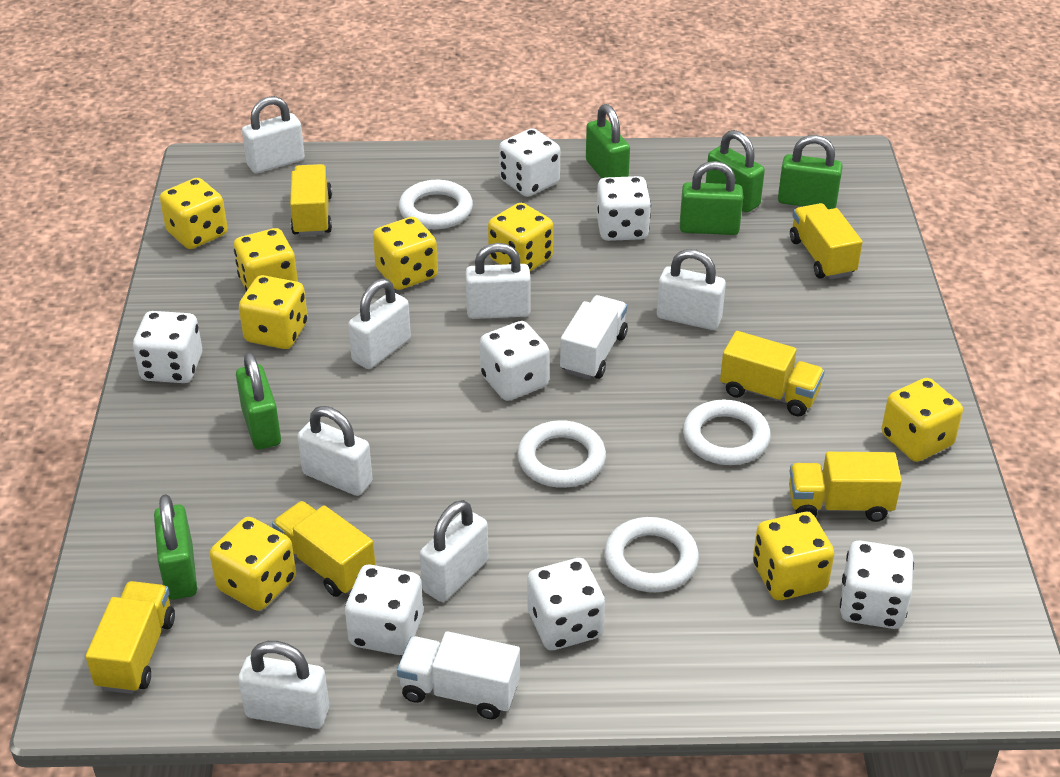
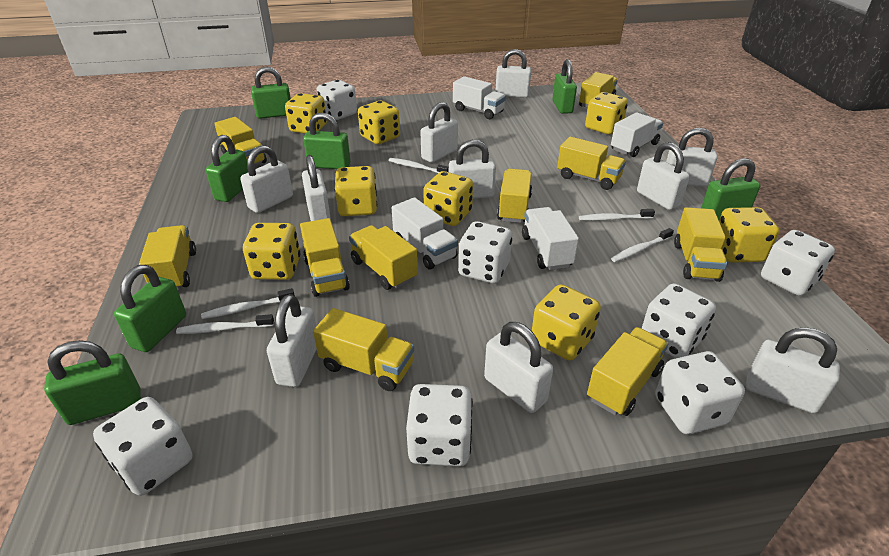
green padlock: 6 -> 7
white padlock: 7 -> 10
white ring: 4 -> 0
white toothbrush: 0 -> 5
white truck: 2 -> 4
yellow truck: 6 -> 10

